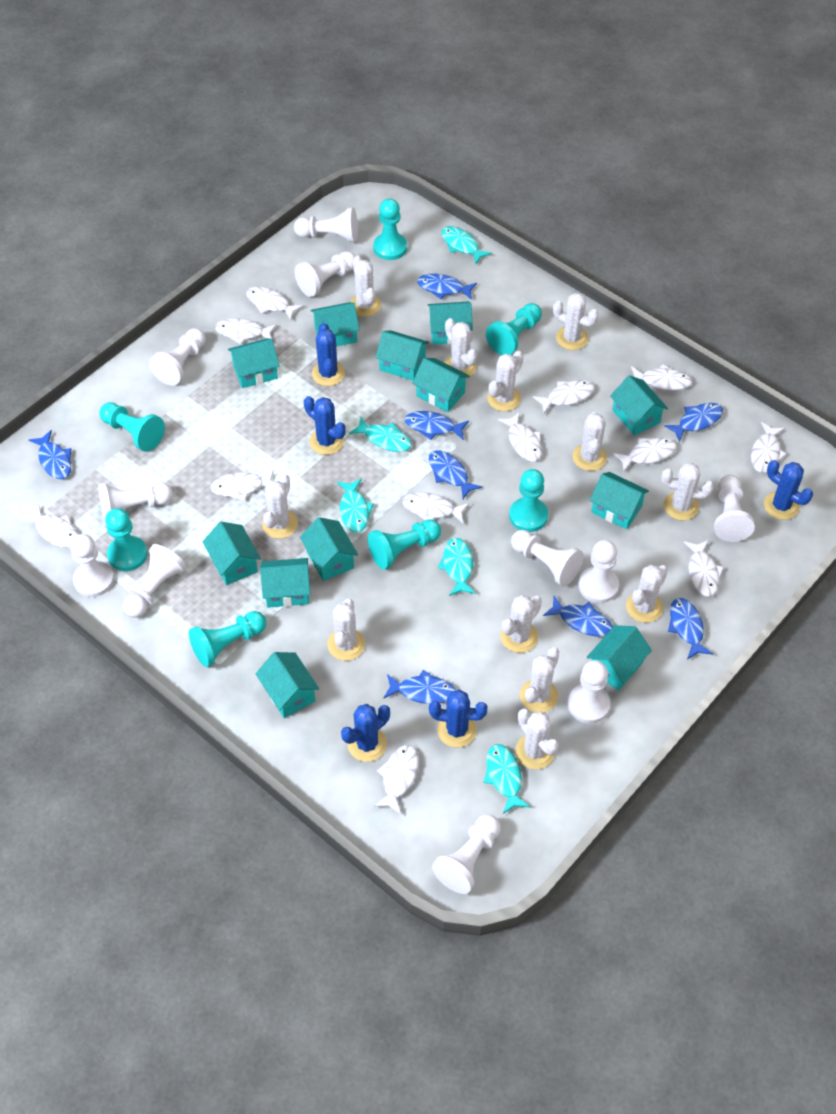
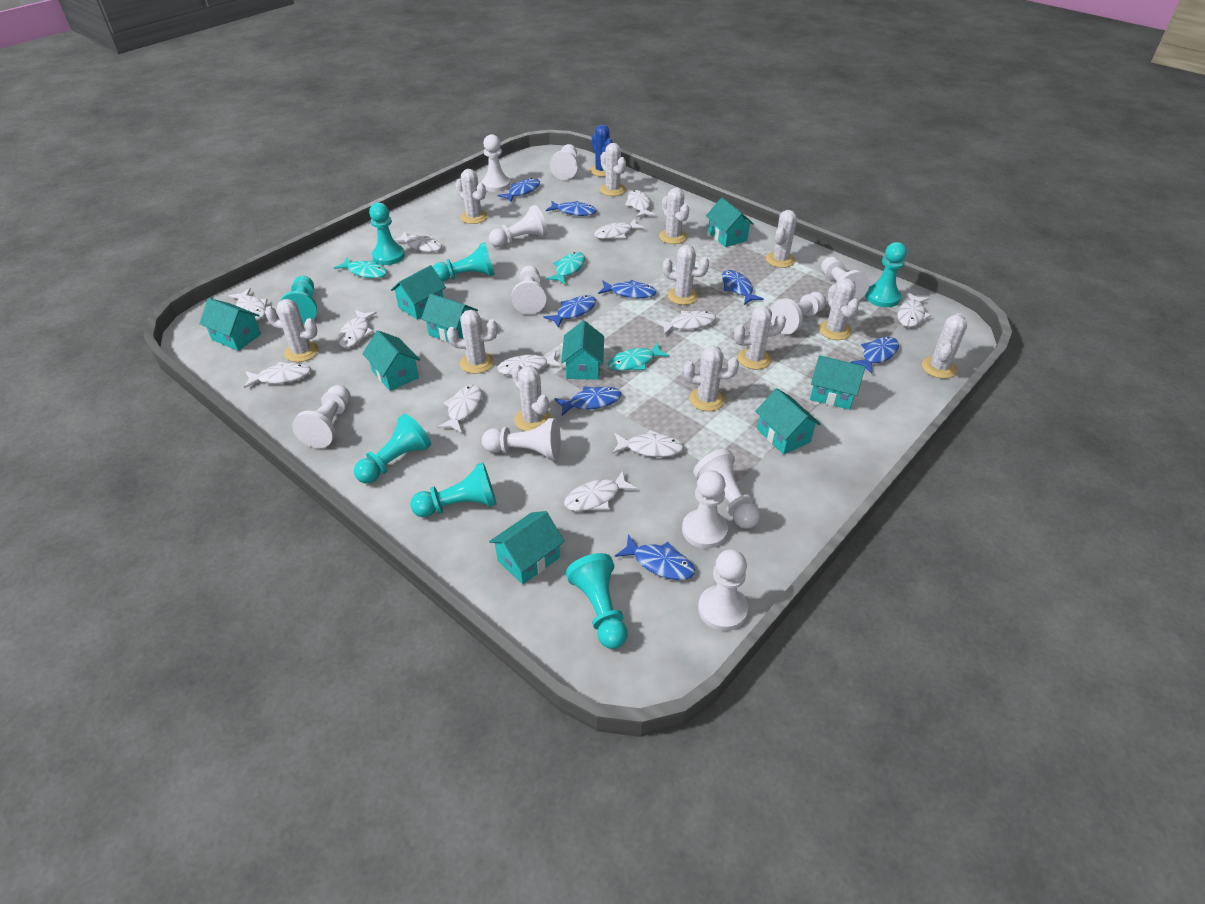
blue cactus: 5 -> 1
turquoise fish: 5 -> 3
turquoise house: 12 -> 9

